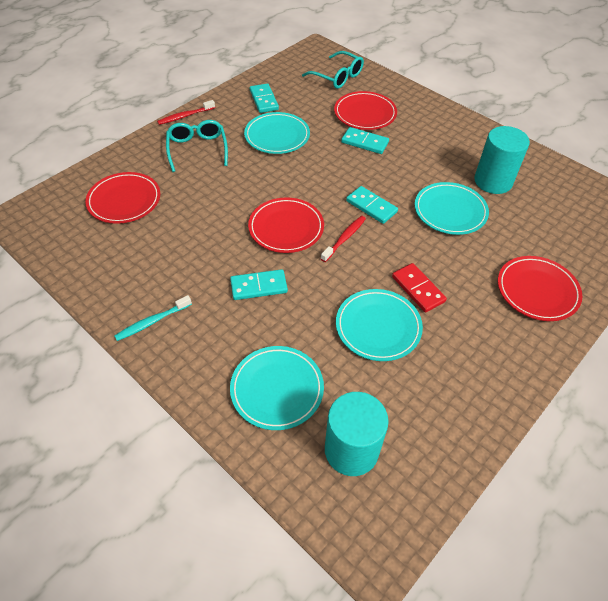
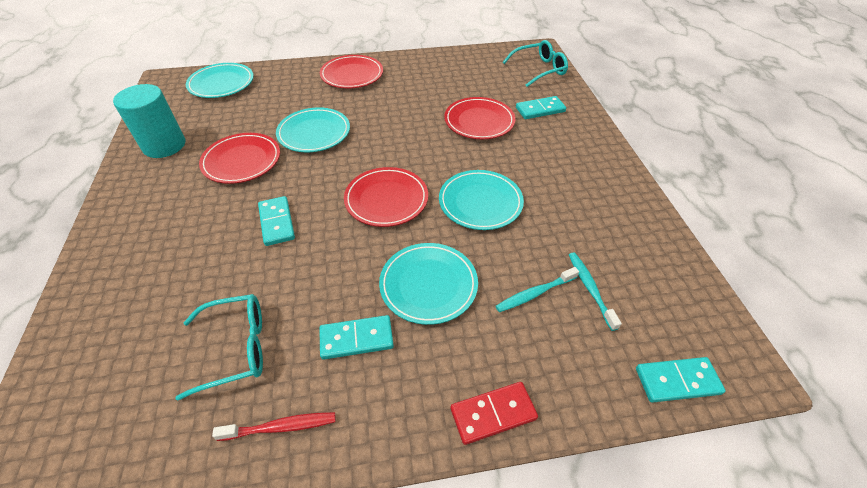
red toothbrush: 2 -> 1
turquoise cylinder: 2 -> 1
turquoise toothbrush: 1 -> 2

